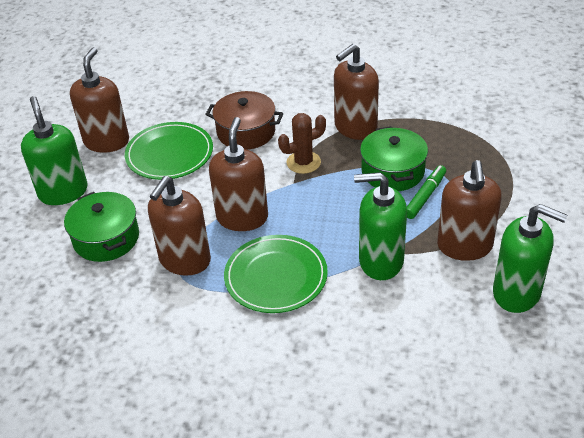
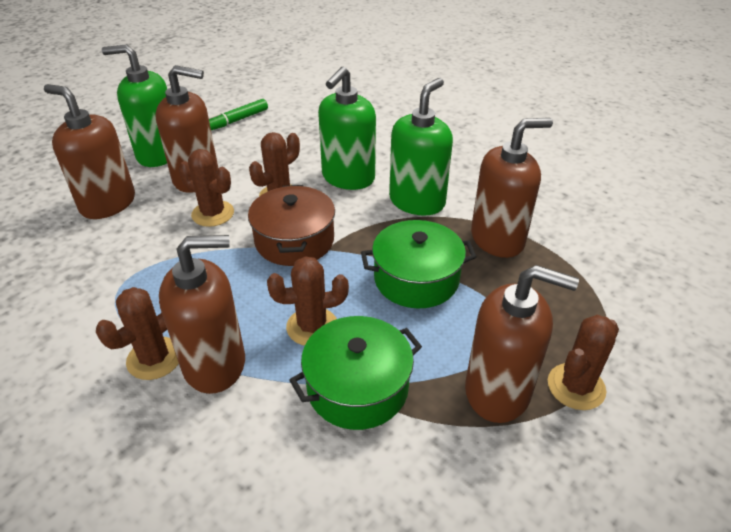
brown cactus: 1 -> 5
green plate: 2 -> 0

